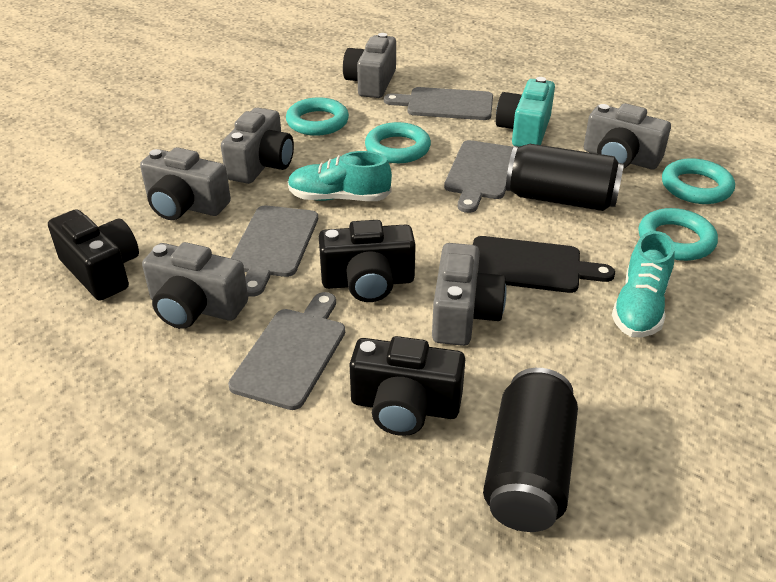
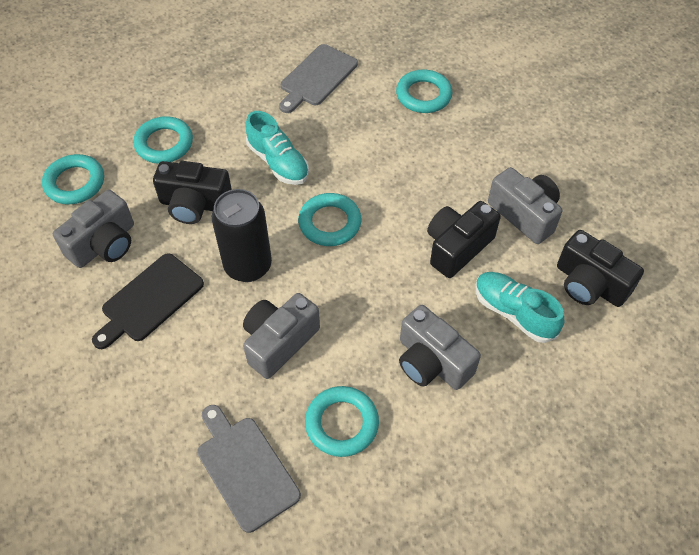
black can: 2 -> 1
grey camera: 6 -> 4
grey cutting board: 4 -> 2
turquoise camera: 1 -> 0
turquoise ring: 4 -> 5

